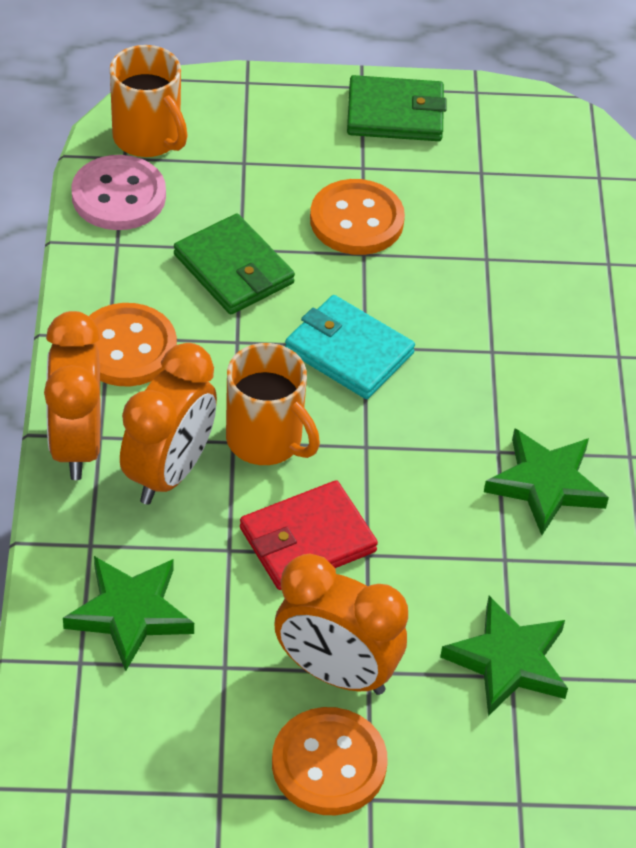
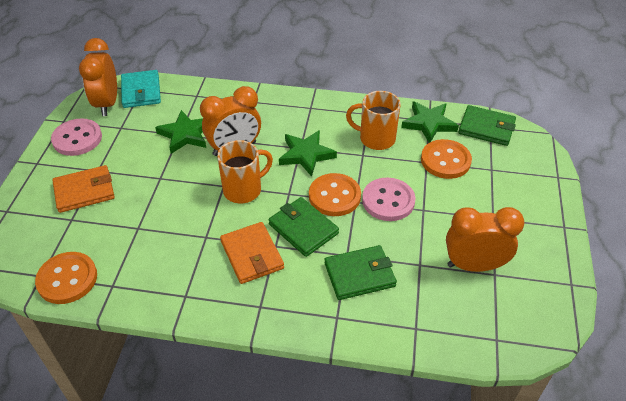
green wallet: 2 -> 3
orange wallet: 0 -> 2
pink button: 1 -> 2
red wallet: 1 -> 0

